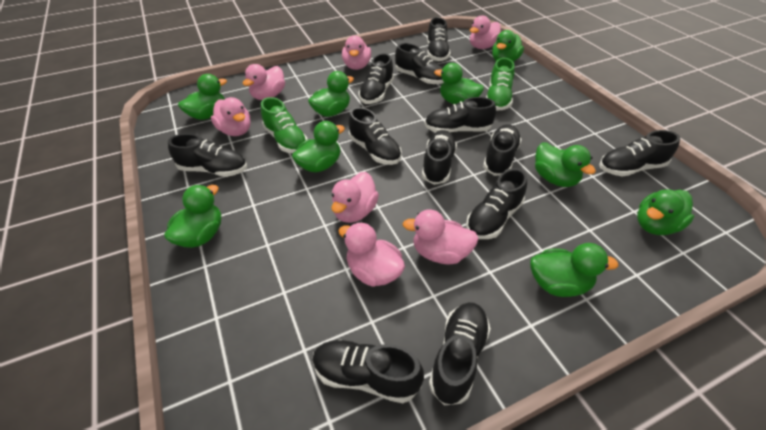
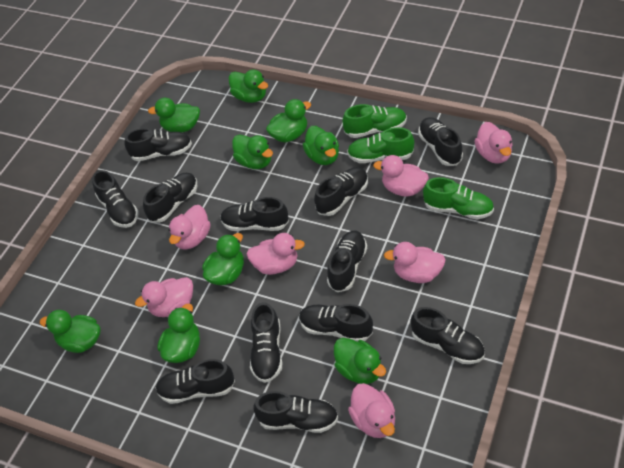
green shoe: 2 -> 3

